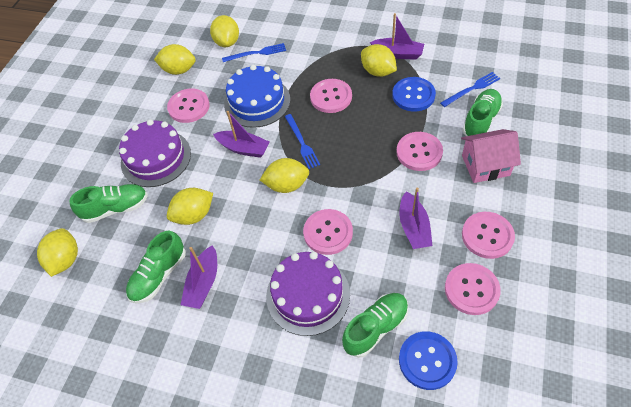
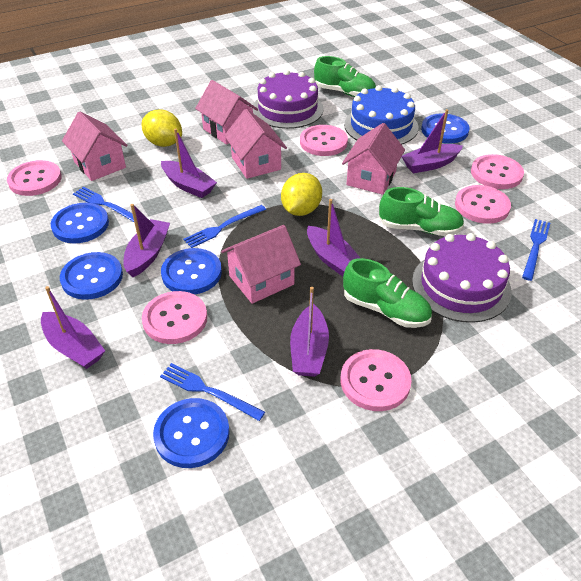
blue button: 2 -> 5
blue fork: 3 -> 4
green shoe: 4 -> 3
pink house: 1 -> 5
purple boat: 4 -> 6
yellow lemon: 6 -> 2

